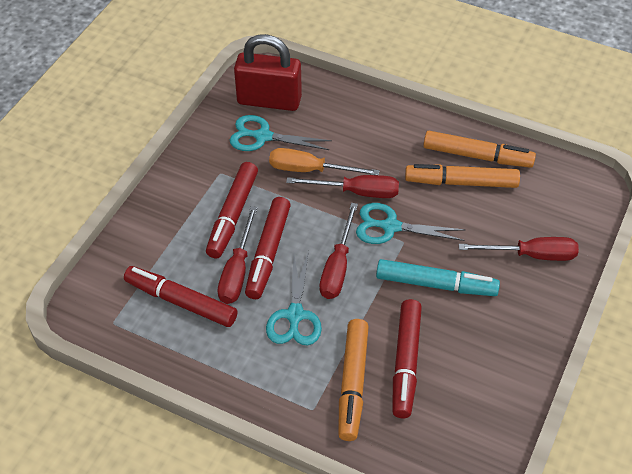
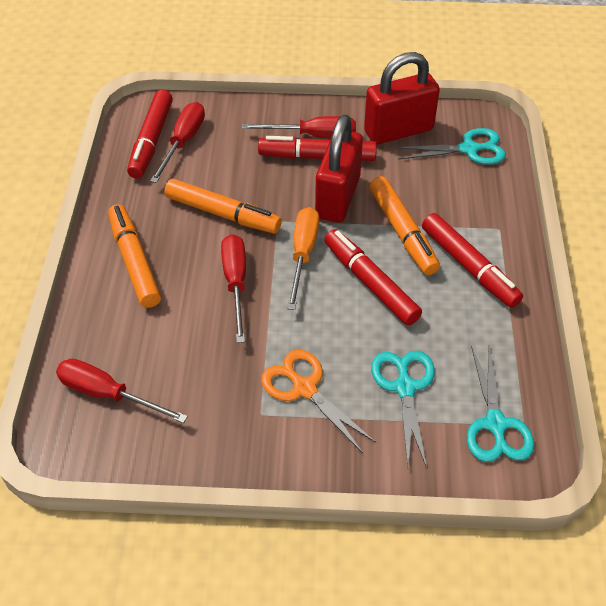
orange scissors: 0 -> 1
red padlock: 1 -> 2
turquoise marker: 1 -> 0

